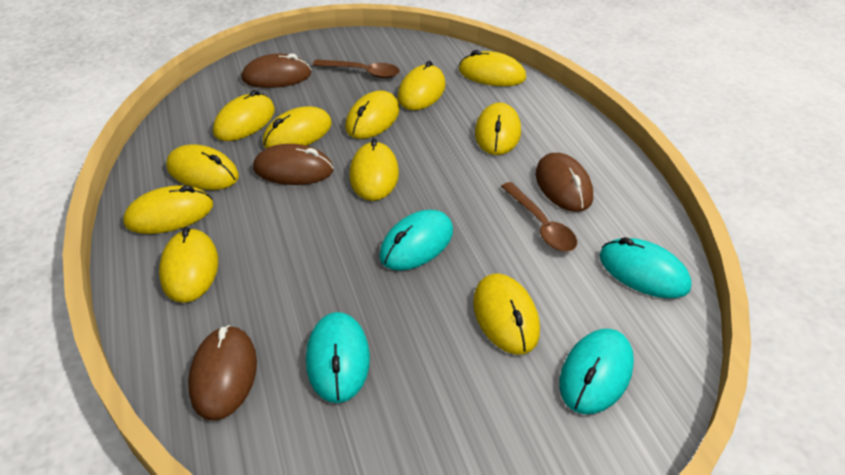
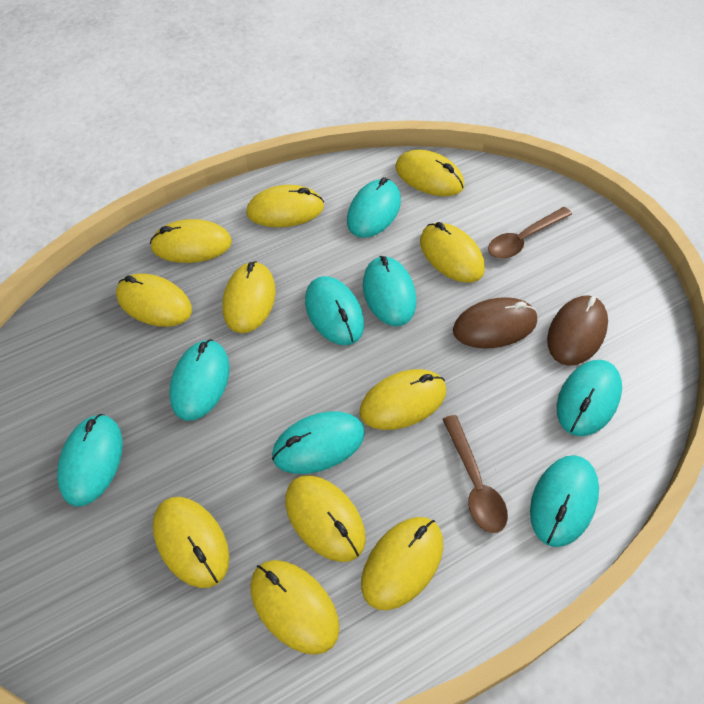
brown mouse: 4 -> 2
turquoise mouse: 4 -> 8

